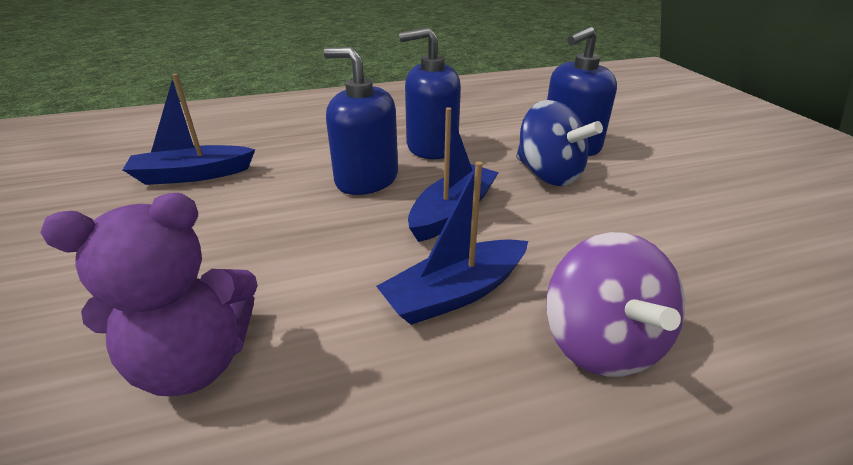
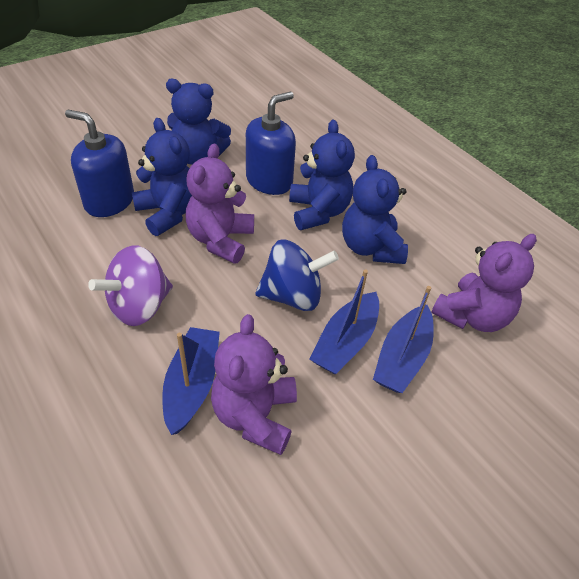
blue soap dispenser: 3 -> 2
blue teddy bear: 0 -> 4
purple teddy bear: 1 -> 3

